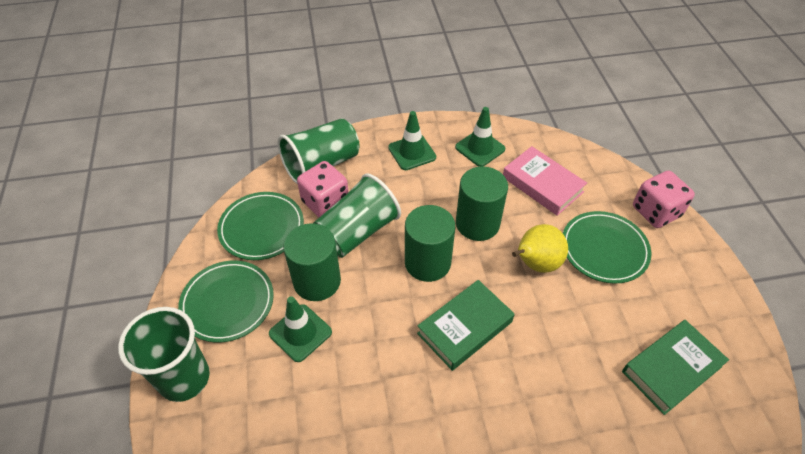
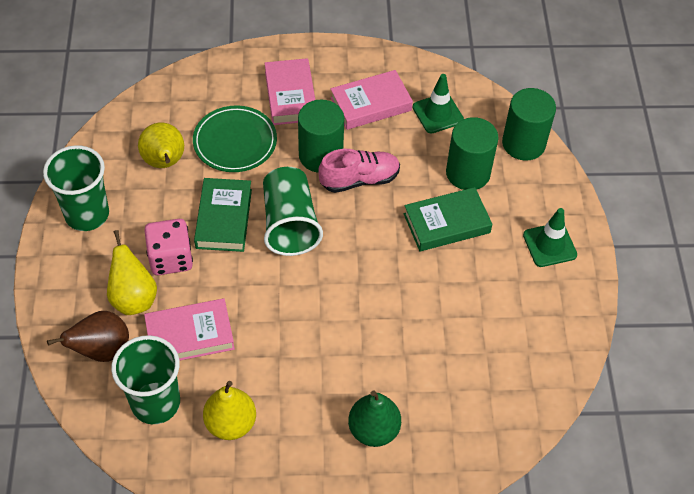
brown pear: 0 -> 1
green pear: 0 -> 1
green plate: 3 -> 1
green traffic cone: 3 -> 2
pink book: 1 -> 3
pink dice: 2 -> 1
pink shoe: 0 -> 1
yellow pear: 1 -> 3

